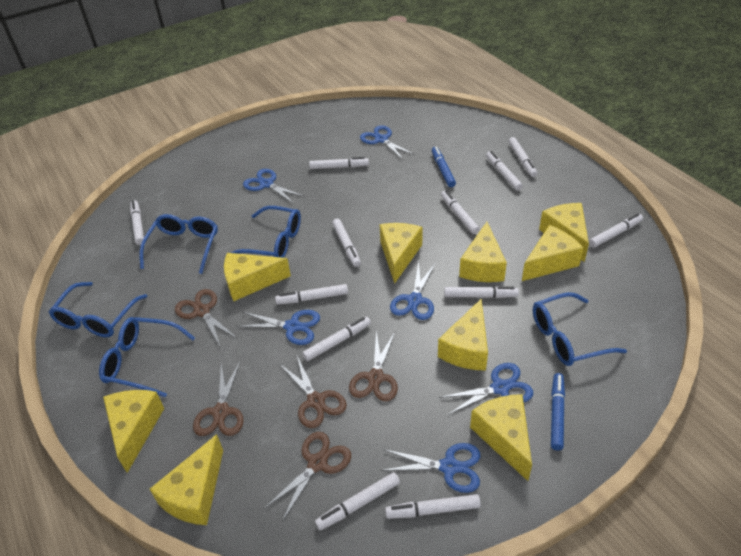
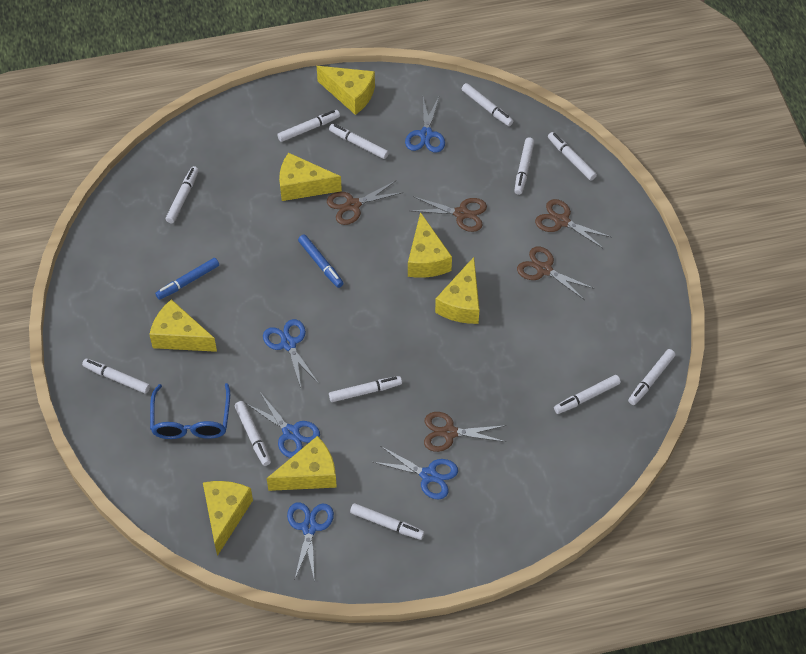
blue glasses: 5 -> 1
blue scissors: 6 -> 5
yellow cheese: 9 -> 7

